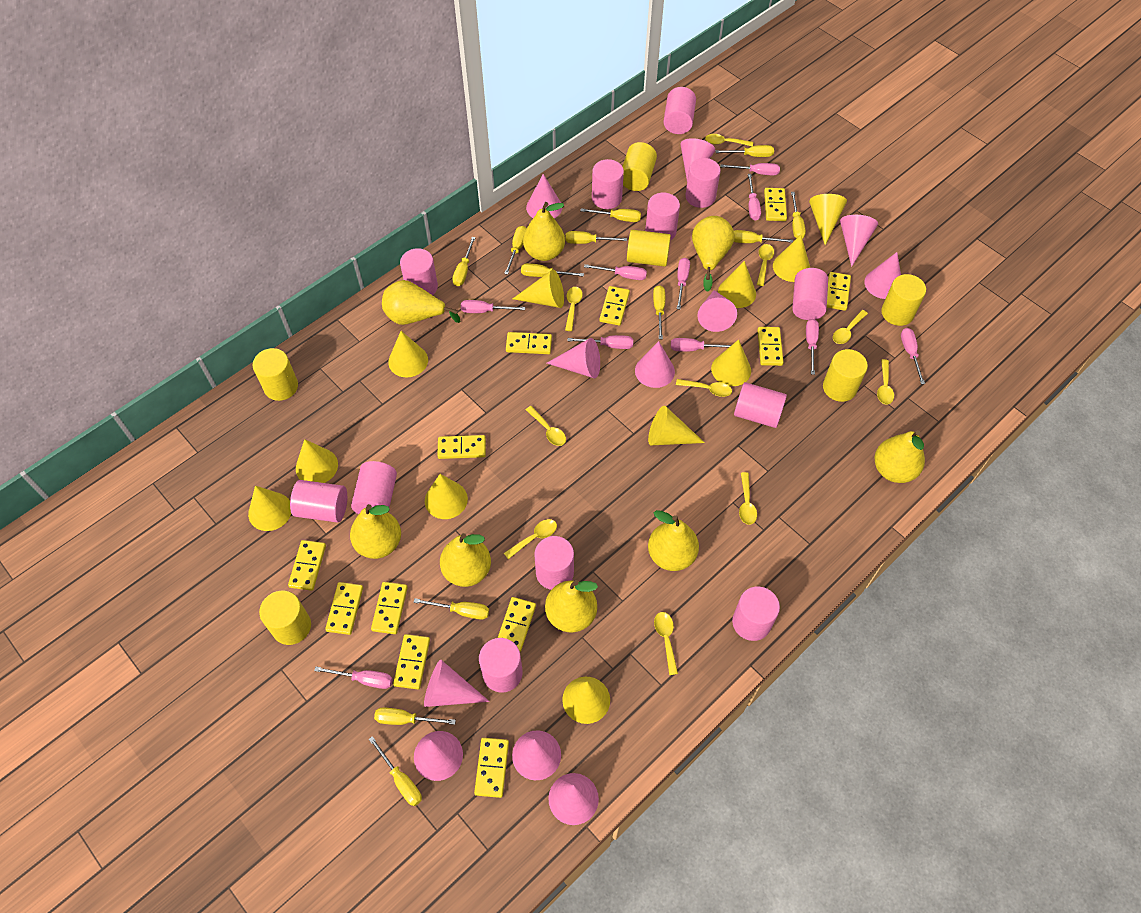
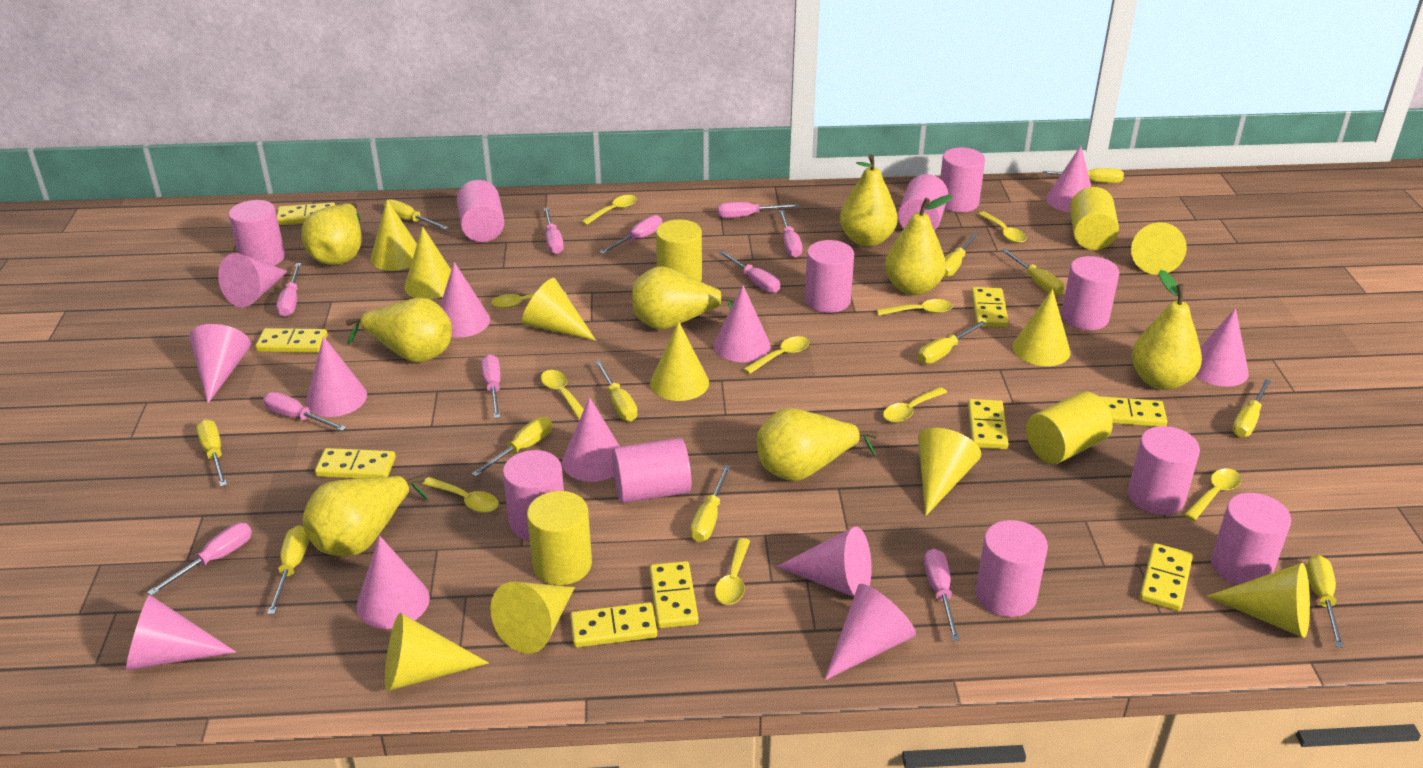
pink cone: 11 -> 12
pink cylinder: 12 -> 11
yellow cone: 11 -> 10
yellow cylinder: 6 -> 4
yellow domino: 12 -> 9

